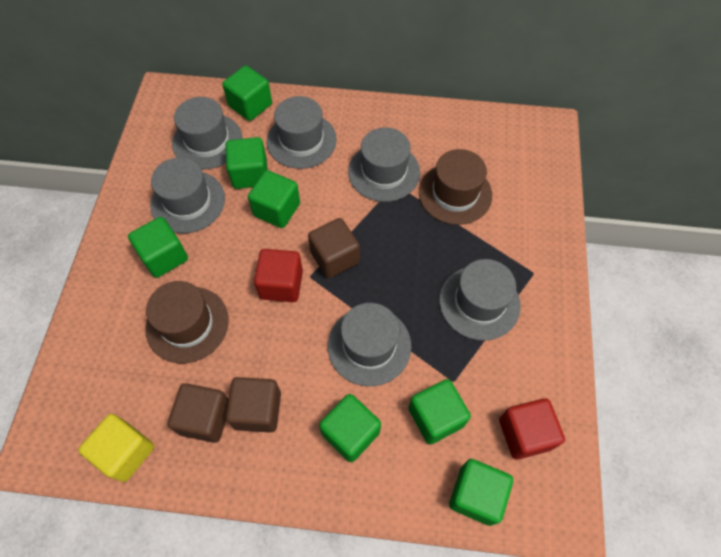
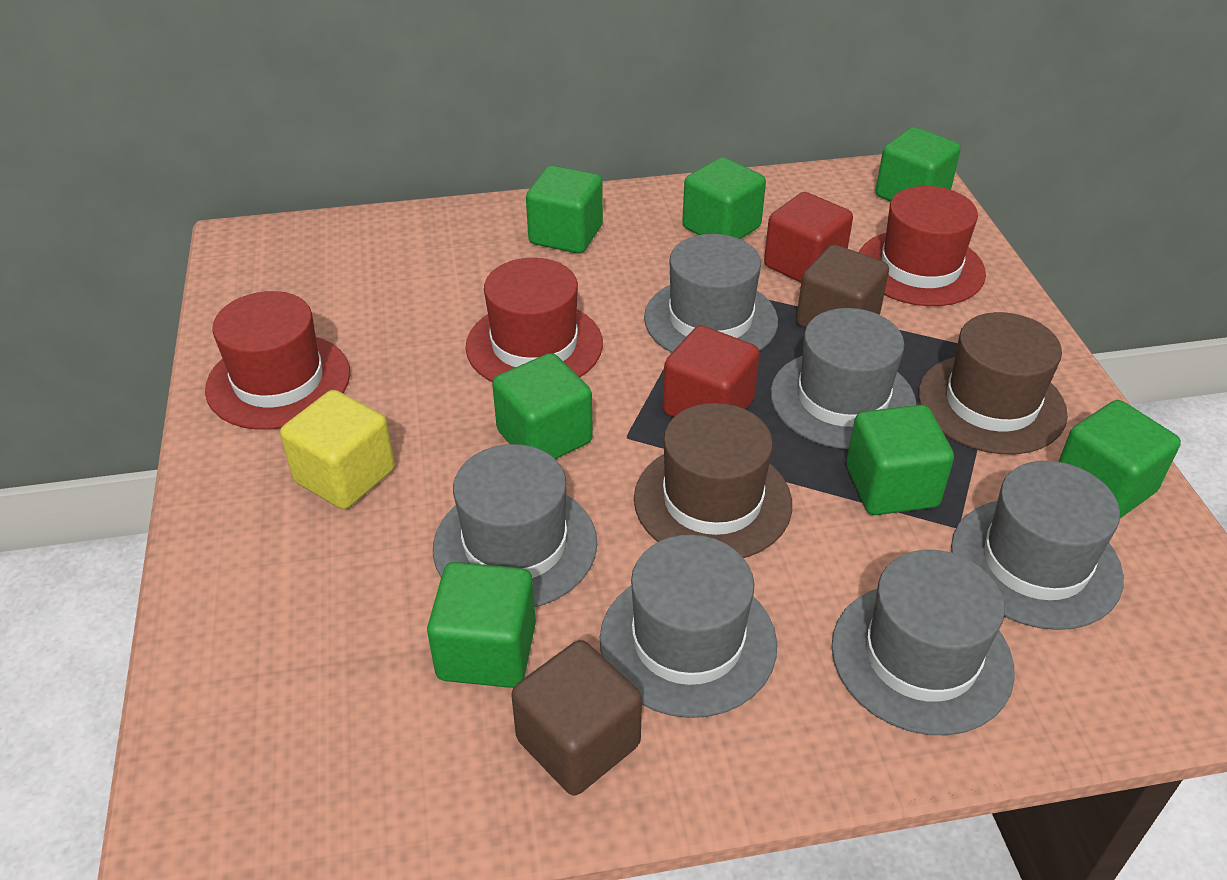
brown cube: 3 -> 2
red hat: 0 -> 3

